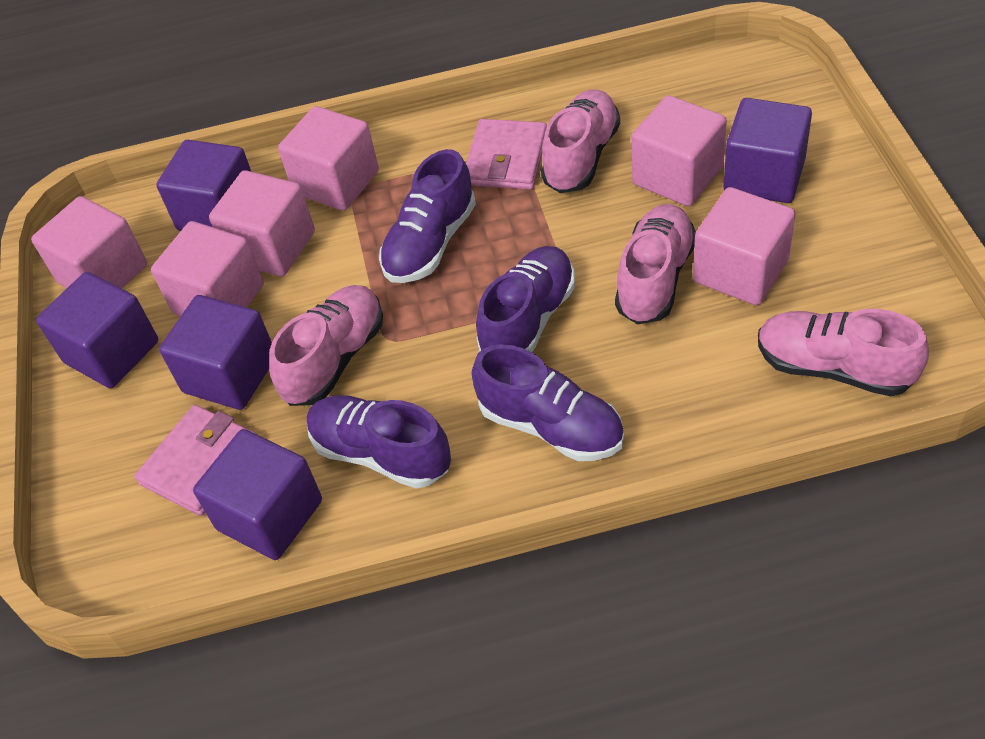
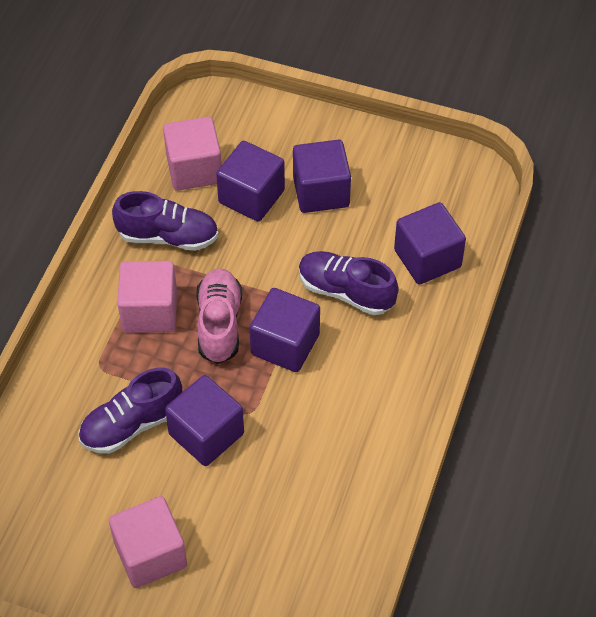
pink cube: 6 -> 3
pink shoe: 4 -> 1
pink wallet: 2 -> 0
purple shoe: 4 -> 3

